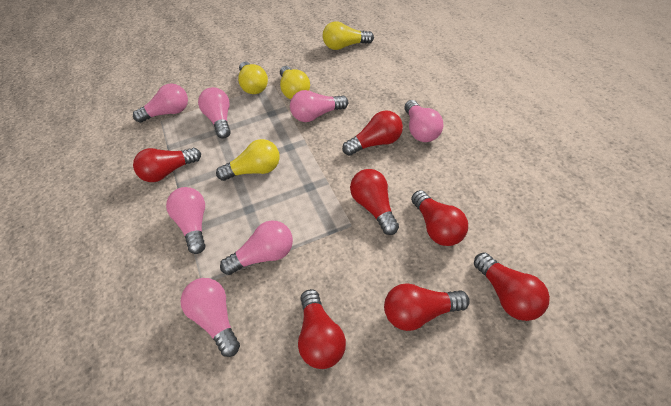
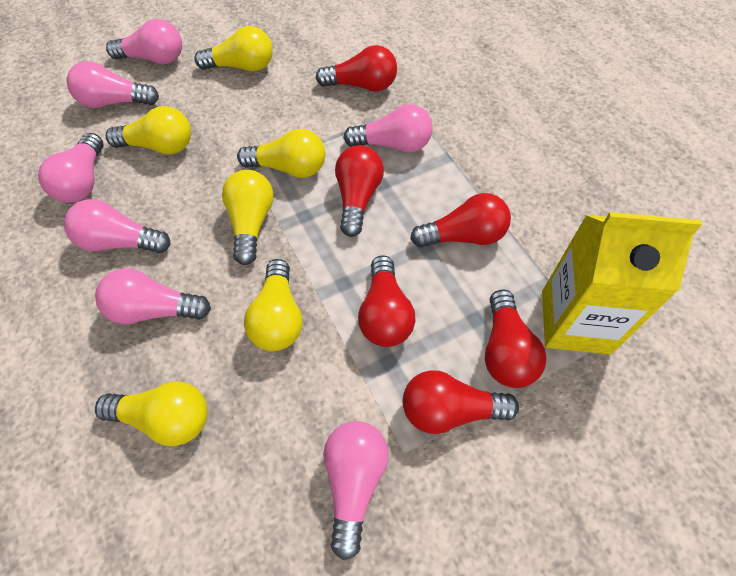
red light bulb: 7 -> 6
yellow carton: 0 -> 1
yellow light bulb: 4 -> 6

